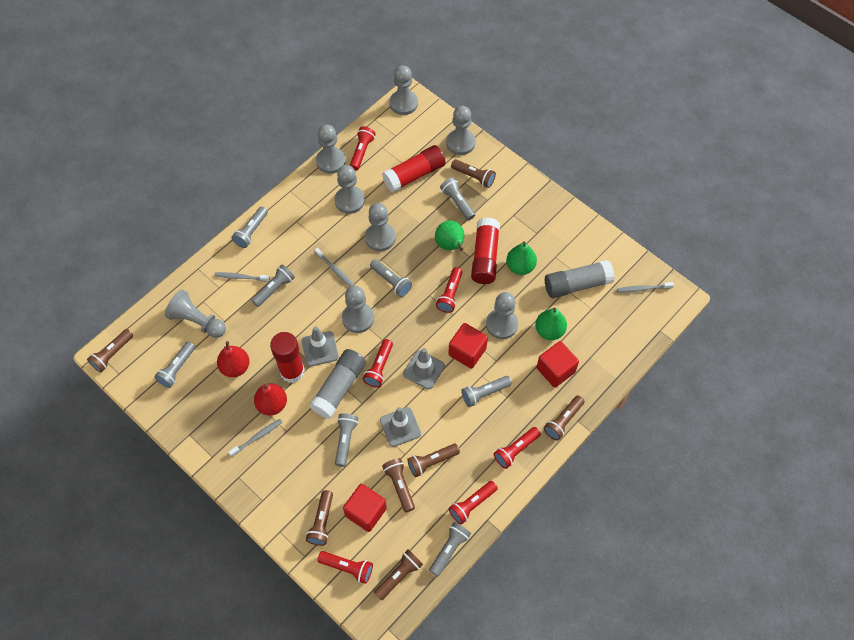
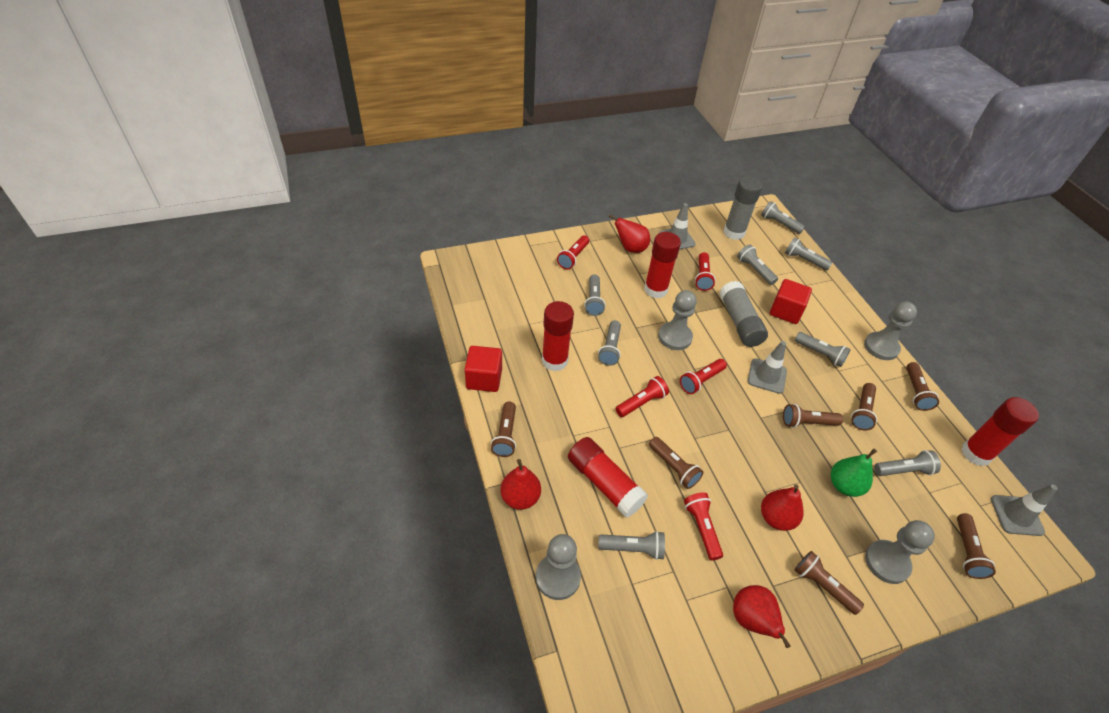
green pear: 3 -> 1
grey pawn: 8 -> 4
grey toothbrush: 4 -> 0
red cube: 3 -> 2
red flashlight: 6 -> 5
red glue stick: 3 -> 4
red pear: 2 -> 4

